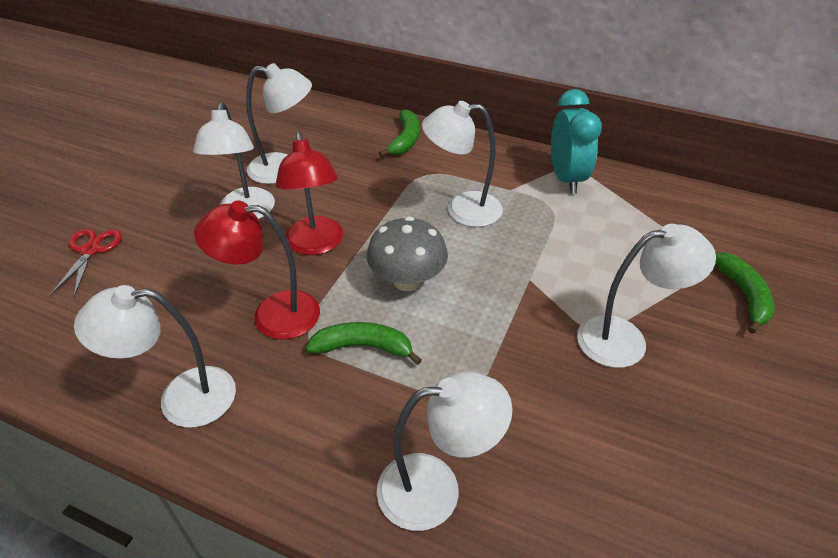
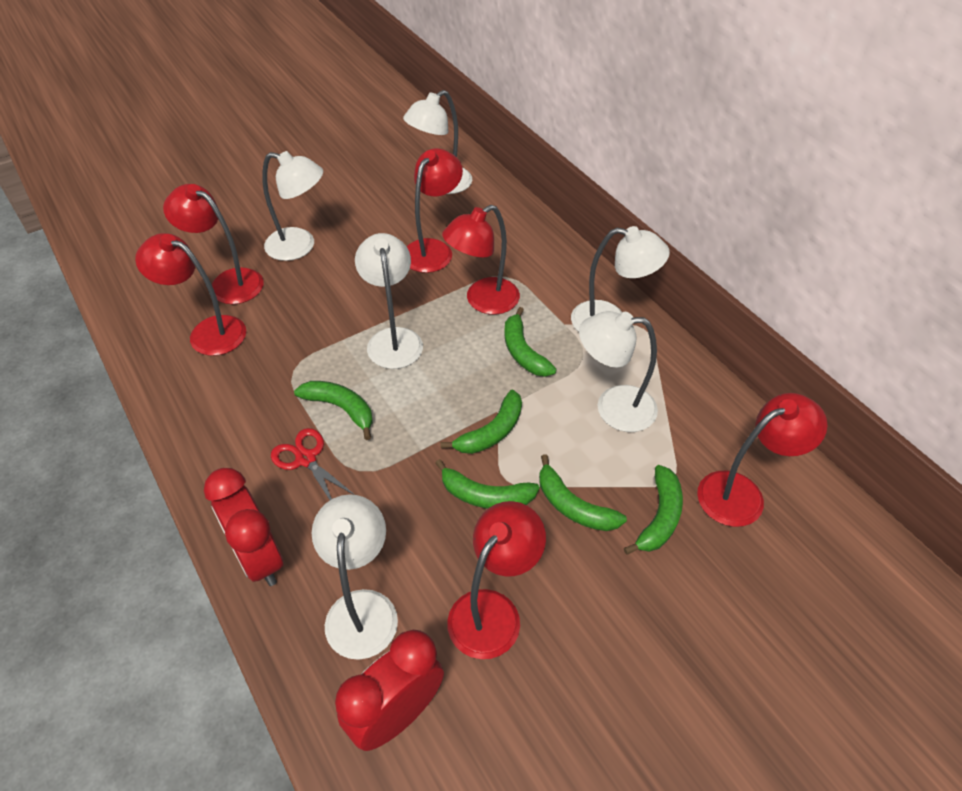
green banana: 3 -> 6
grey mushroom: 1 -> 0
red clock: 0 -> 2
red lamp: 2 -> 6
turquoise clock: 1 -> 0

